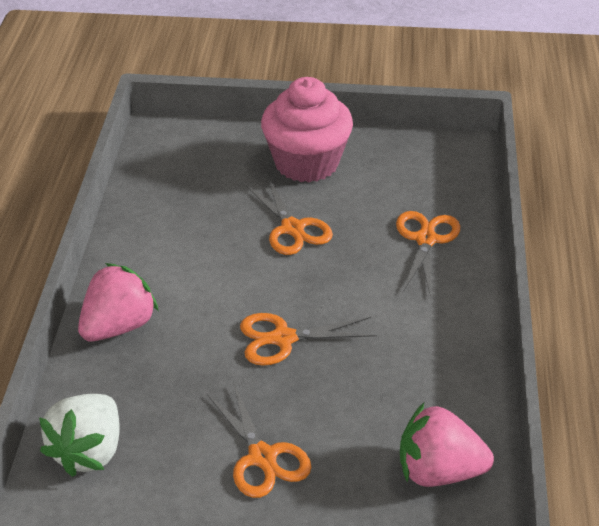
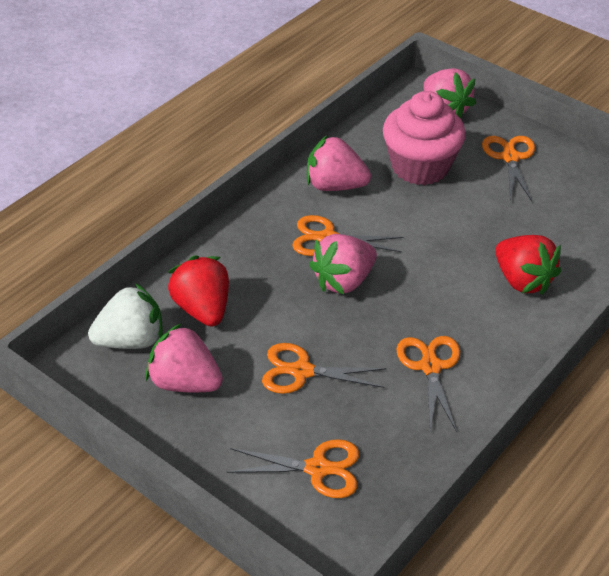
orange scissors: 4 -> 5
pink strawberry: 2 -> 4
red strawberry: 0 -> 2

